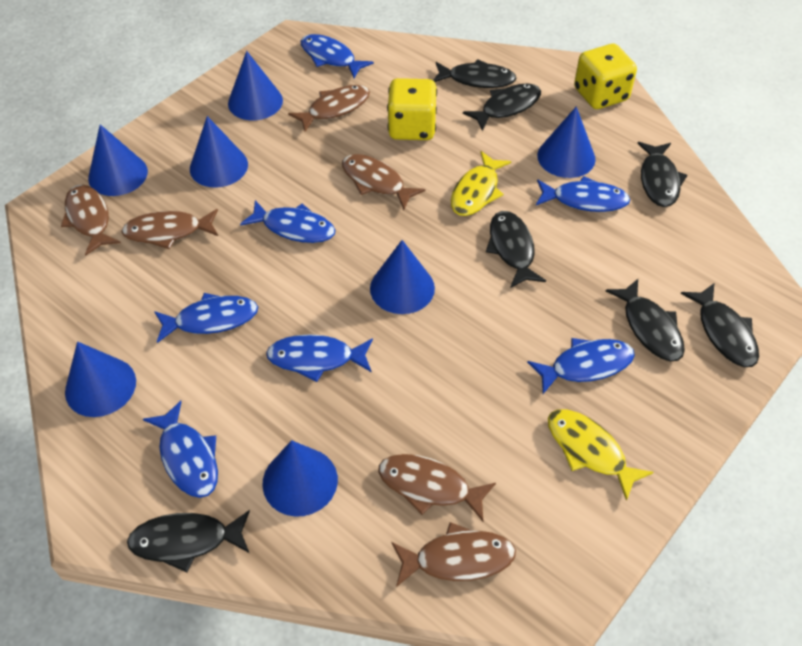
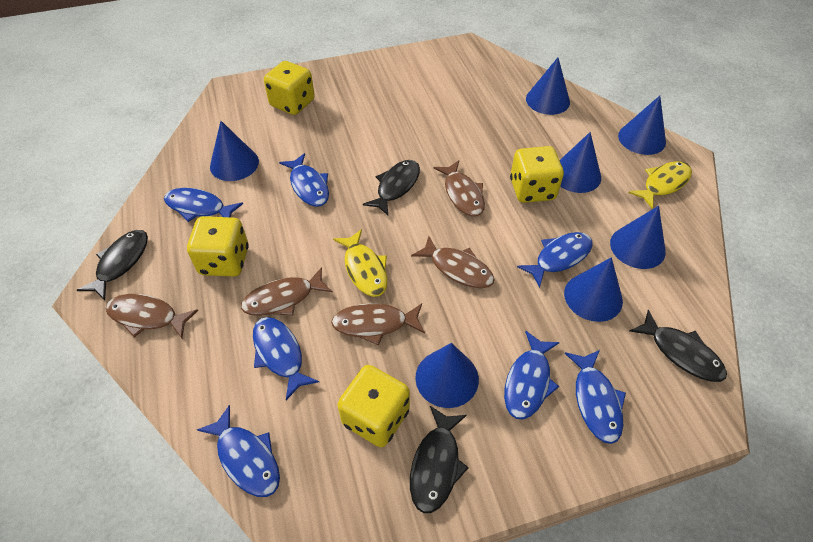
black fish: 7 -> 4
brown fish: 6 -> 5
yellow dice: 2 -> 4

